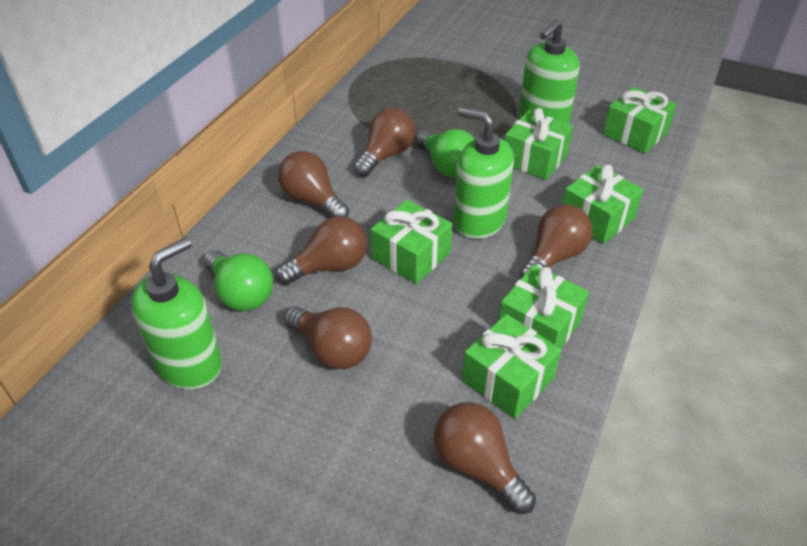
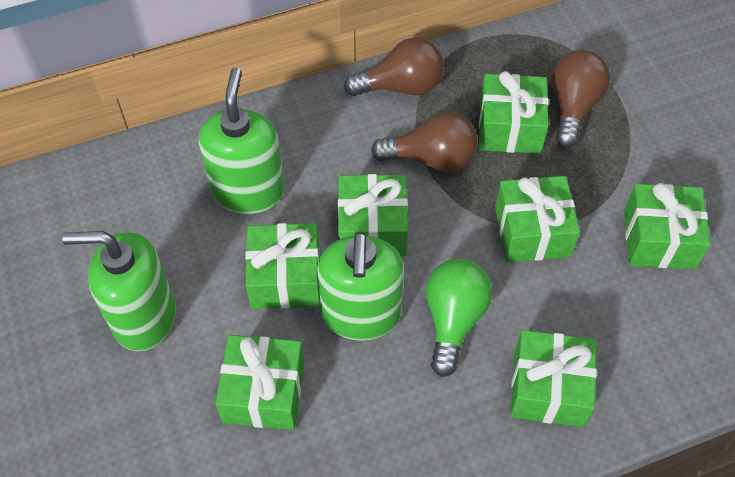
brown light bulb: 6 -> 3
green gift: 6 -> 7
green light bulb: 2 -> 1

